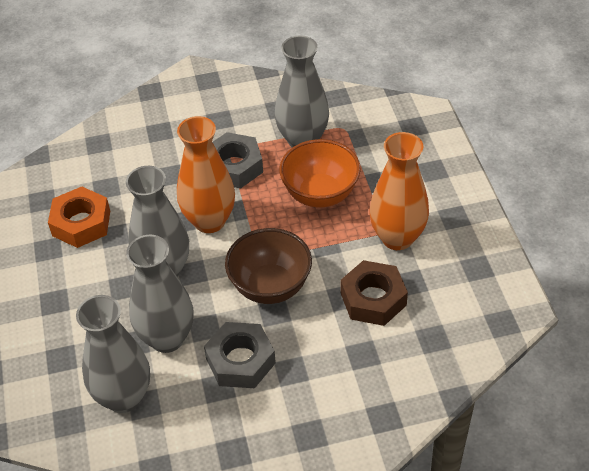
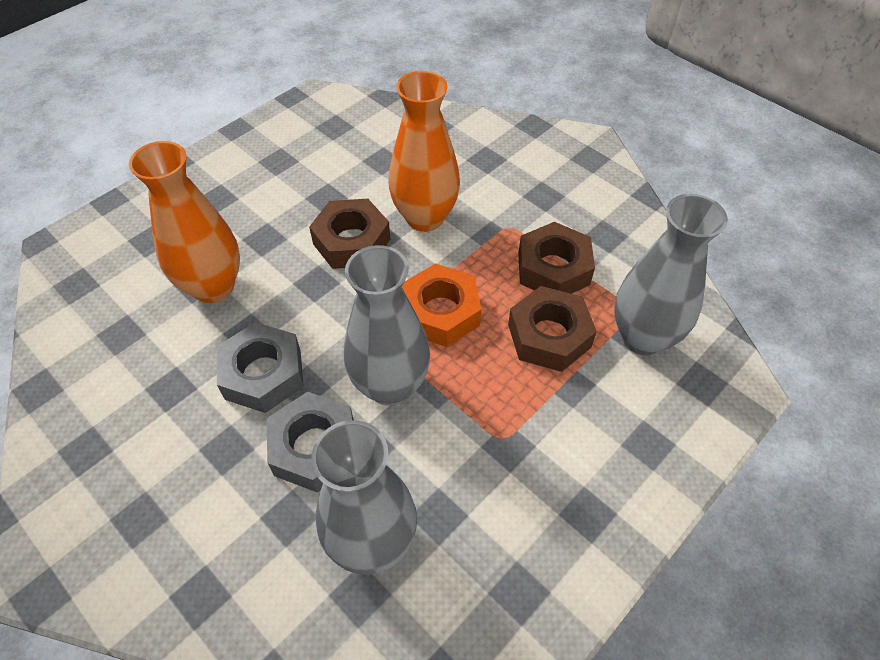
brown bowl: 1 -> 0
brown nut: 1 -> 3
grey vase: 4 -> 3
orange bowl: 1 -> 0

